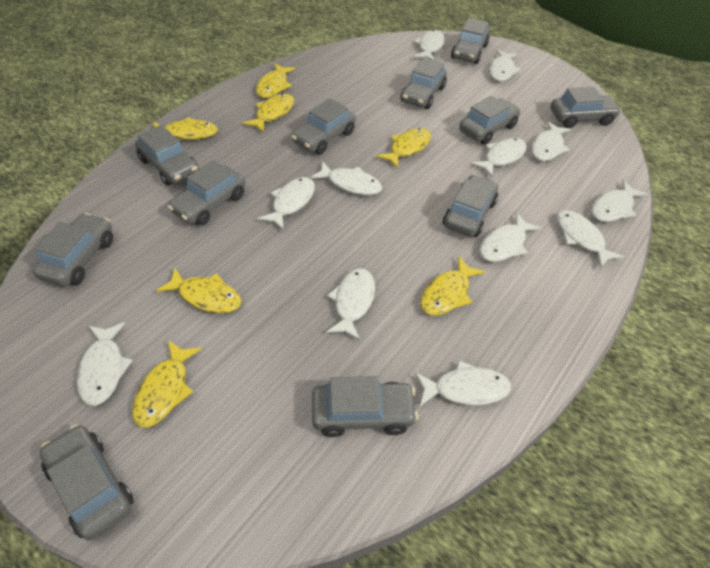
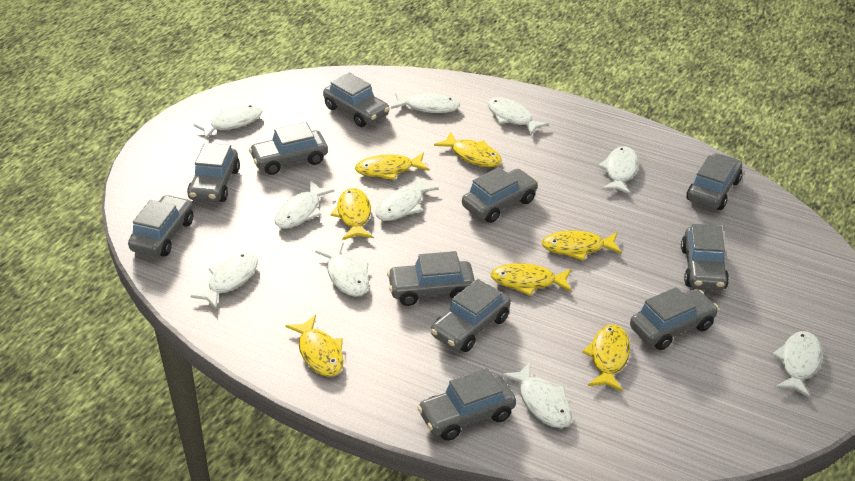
white fish: 12 -> 10

